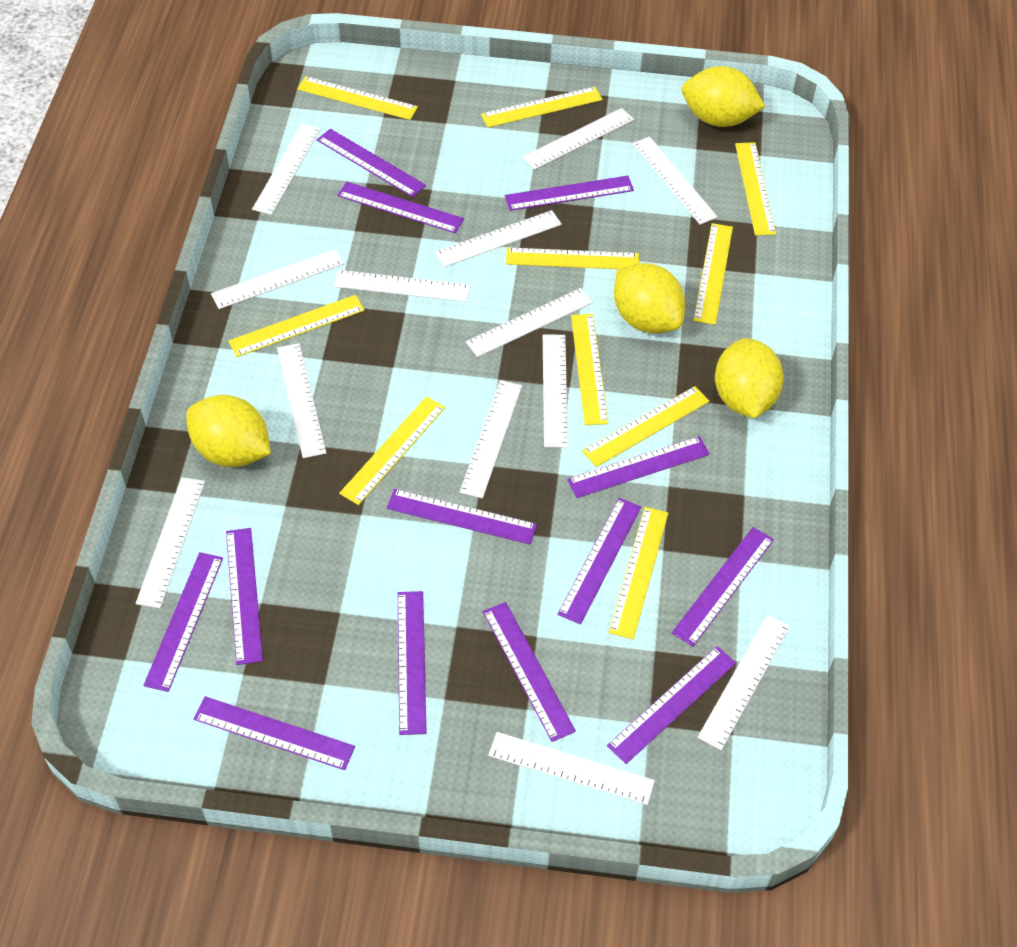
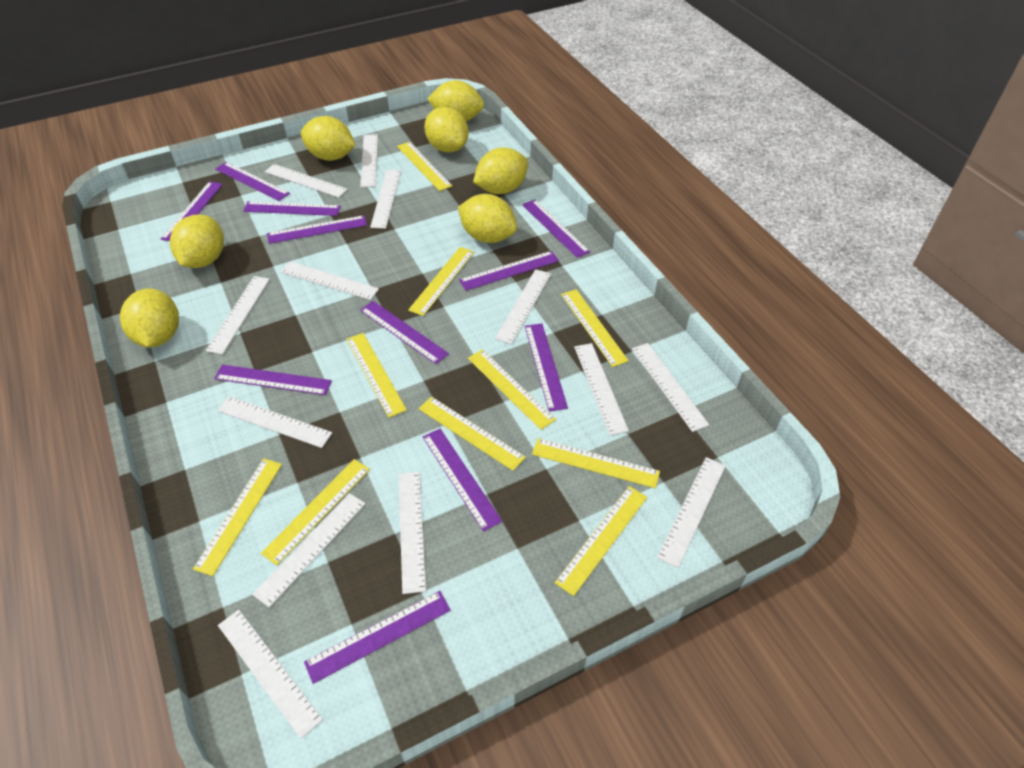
purple ruler: 13 -> 11
yellow lemon: 4 -> 7

